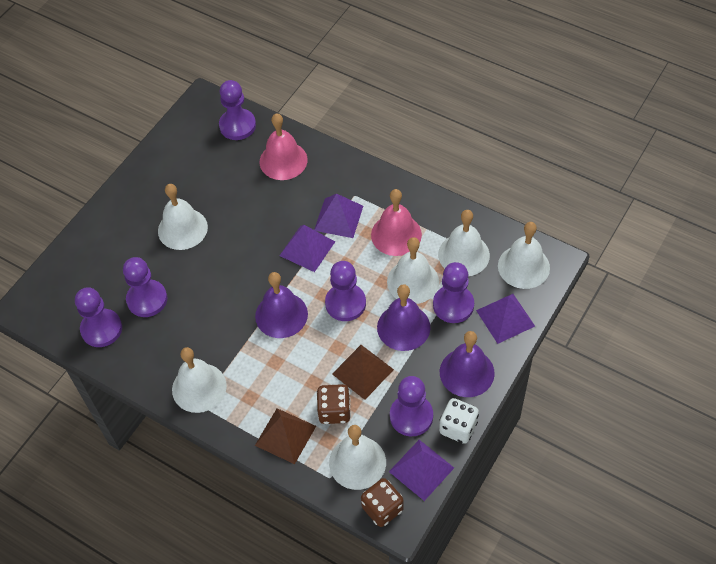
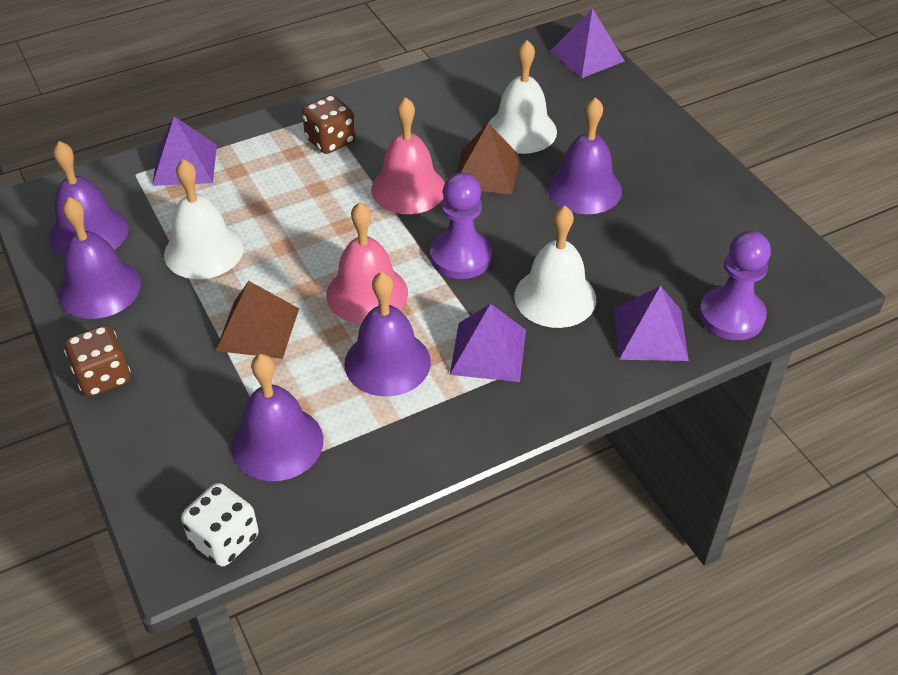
purple bell: 3 -> 5
purple pawn: 6 -> 2
white bell: 6 -> 3

